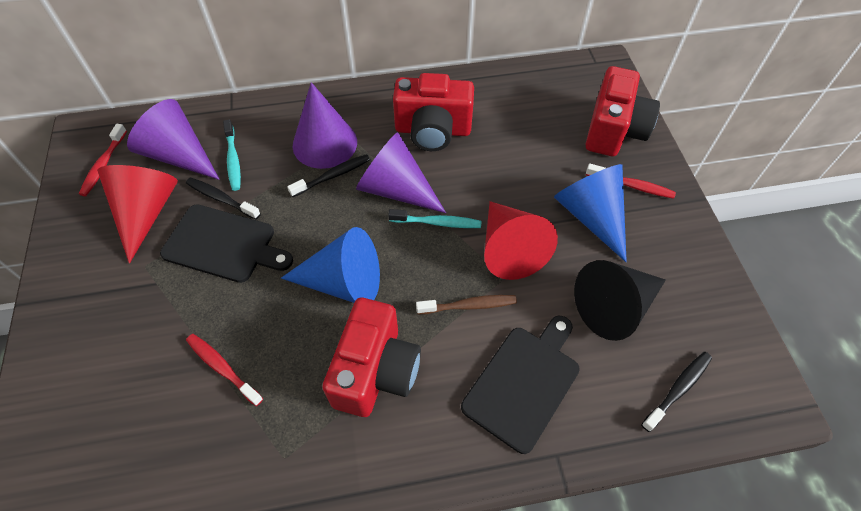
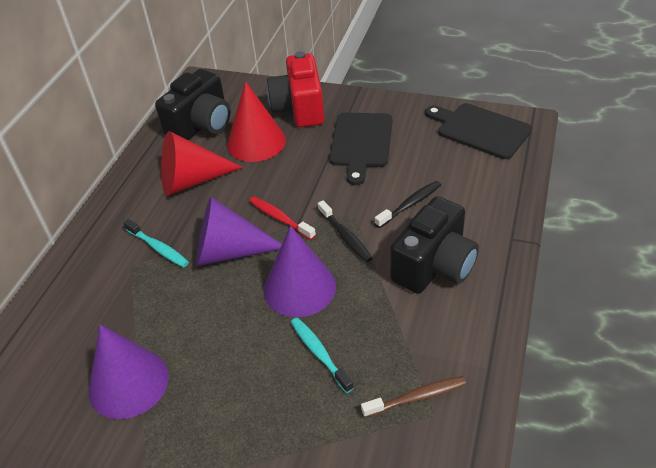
black camera: 0 -> 2
black cone: 1 -> 0
black toothbrush: 3 -> 2
blue cone: 2 -> 0
red camera: 3 -> 1
red toothbrush: 3 -> 1

